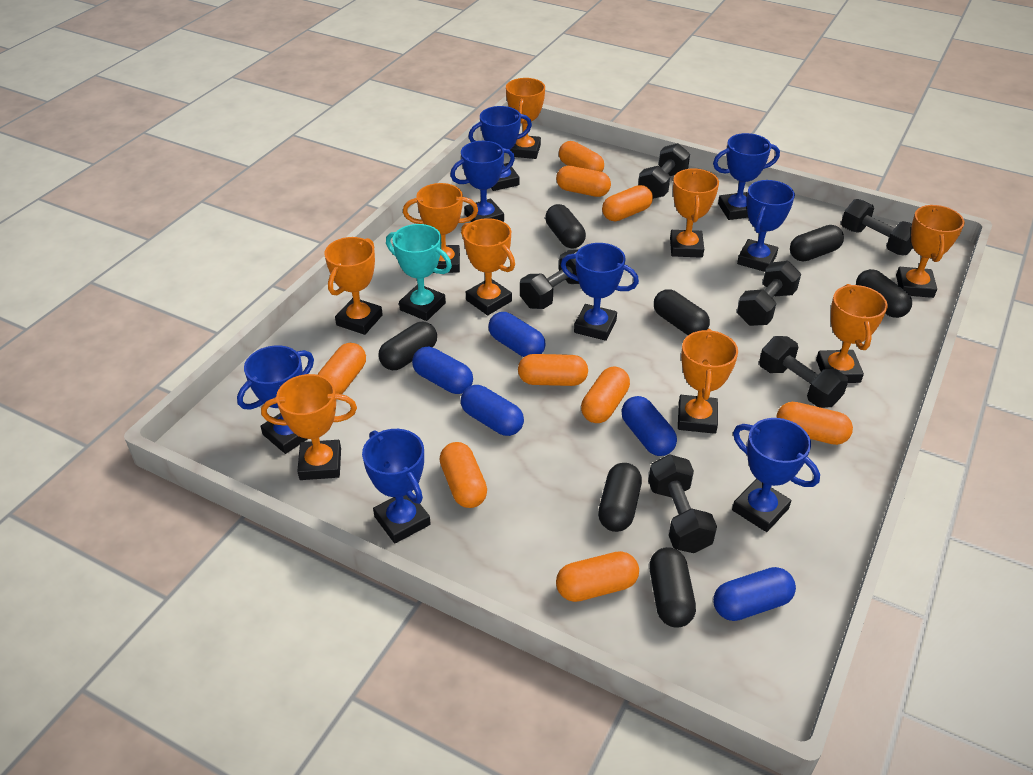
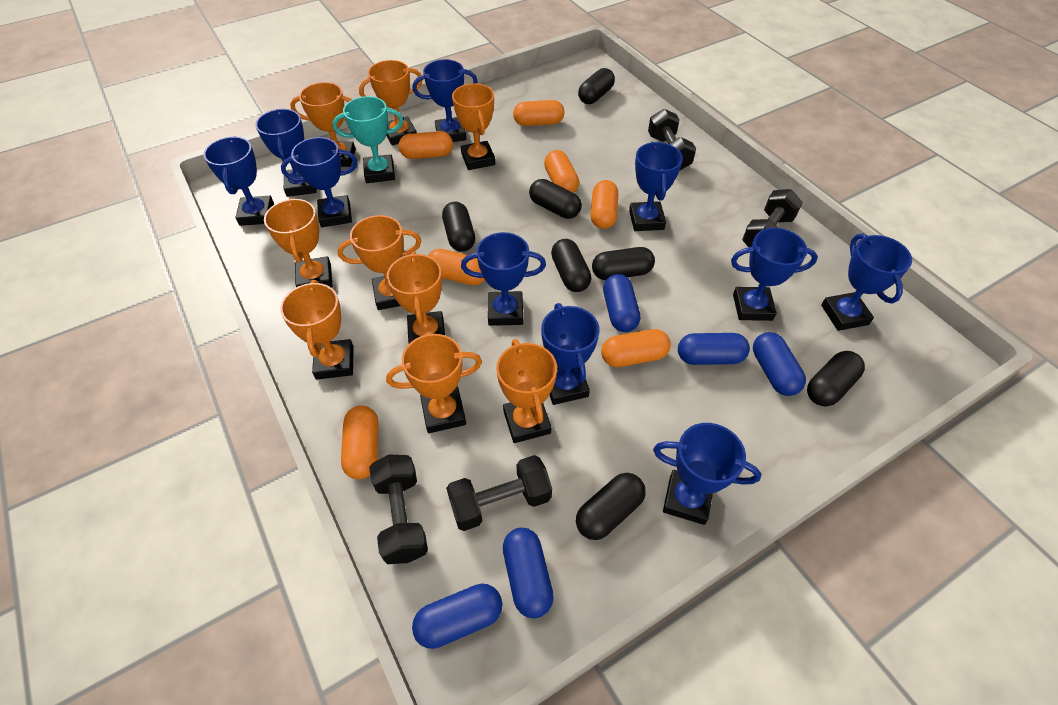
black dumbbell: 6 -> 4
blue trophy: 8 -> 10
orange capsule: 9 -> 7

